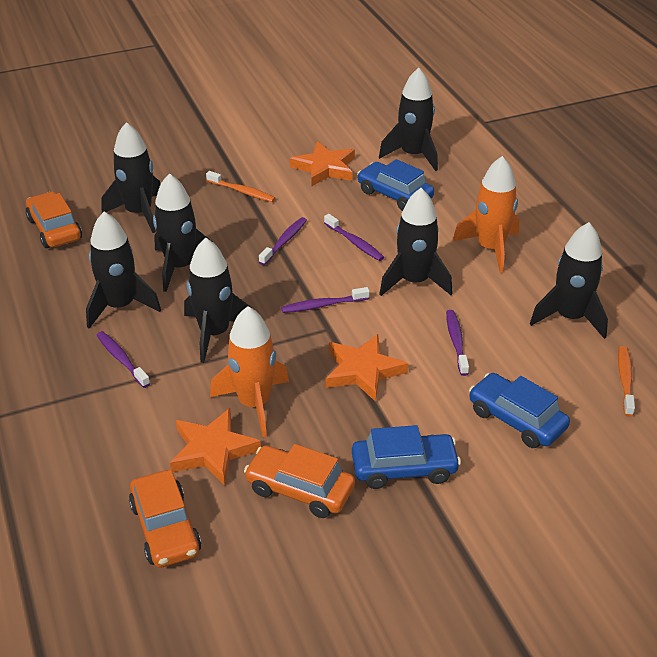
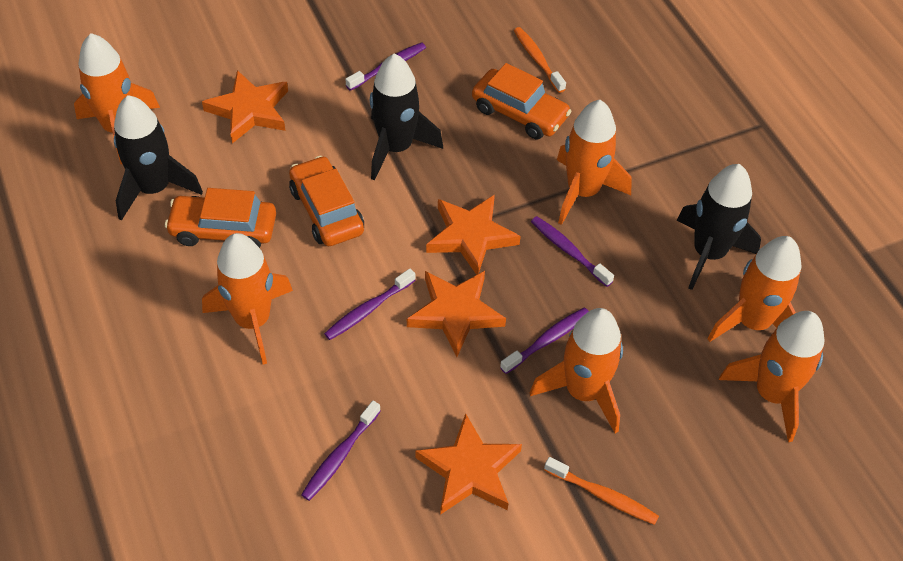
black rocket: 7 -> 3
blue car: 3 -> 0
orange rocket: 2 -> 6
orange star: 3 -> 4

